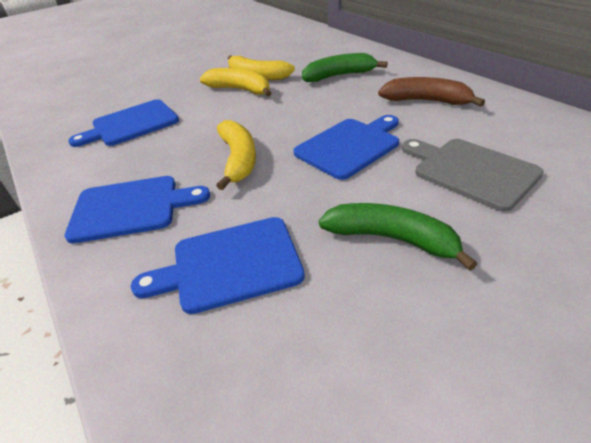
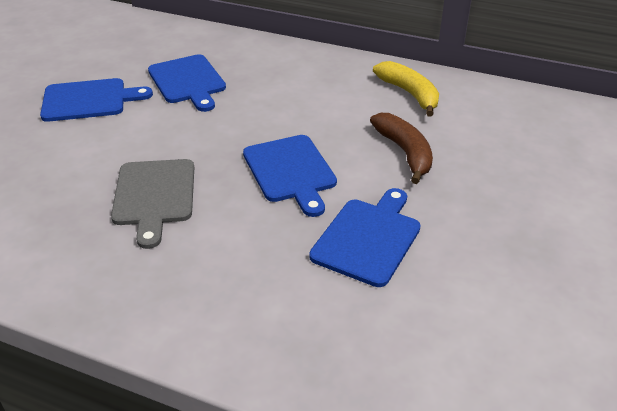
green banana: 2 -> 0
yellow banana: 3 -> 1

